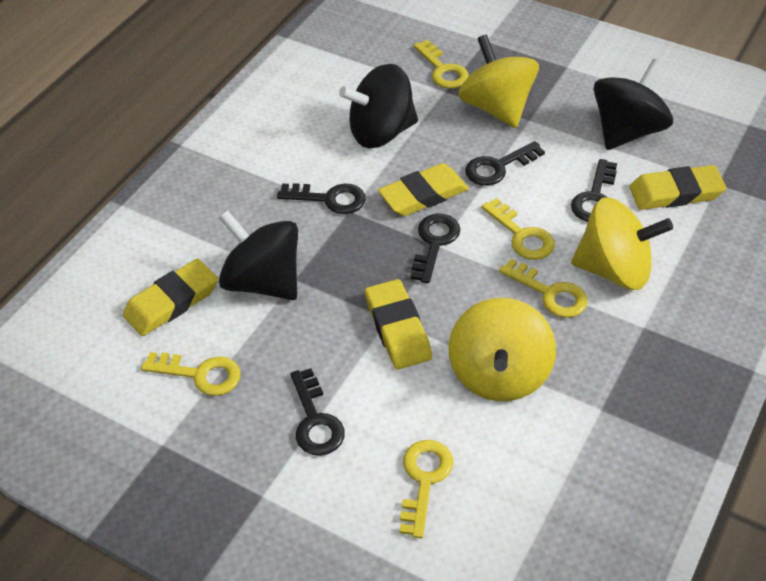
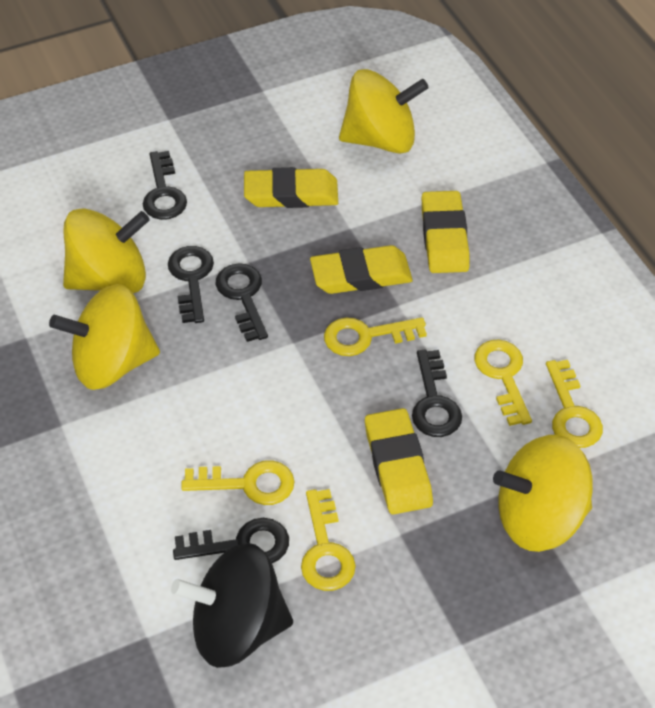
black spinning top: 3 -> 1
yellow spinning top: 3 -> 4

